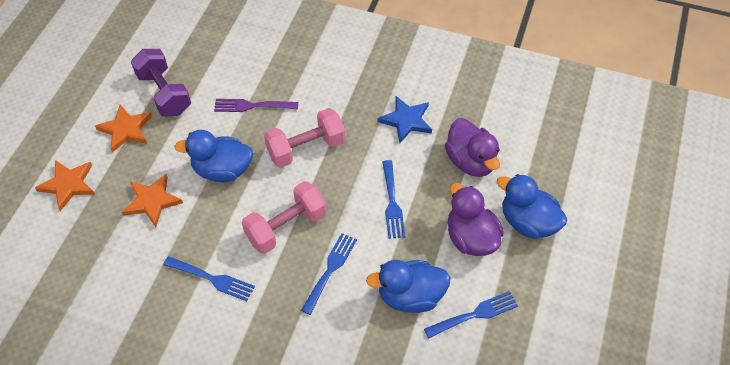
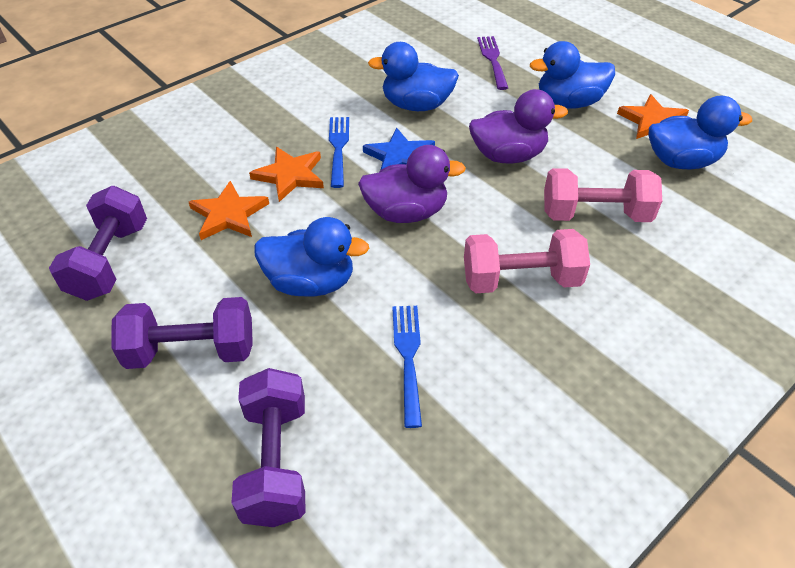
blue duck: 3 -> 4
blue fork: 4 -> 2
purple dumbbell: 1 -> 3

